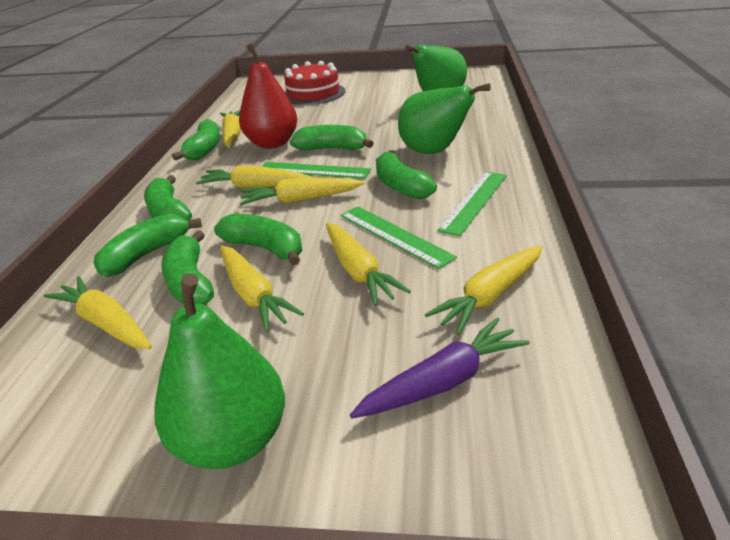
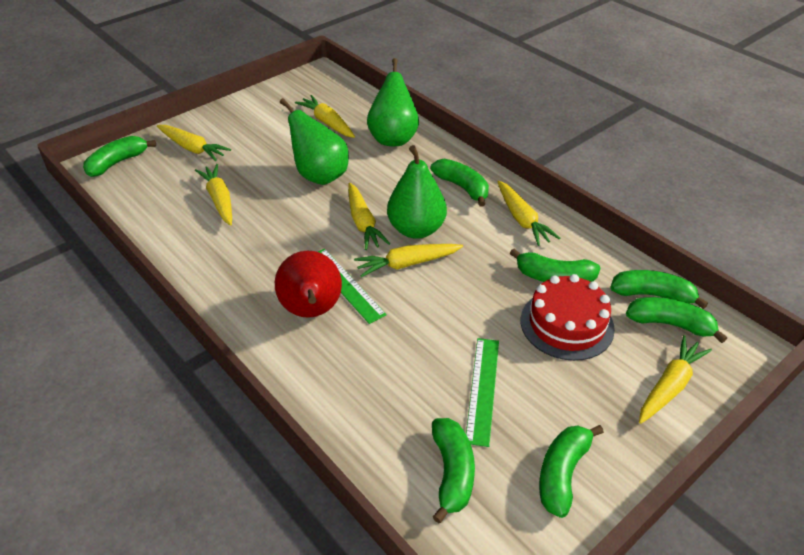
green ruler: 3 -> 2
purple carrot: 1 -> 0

